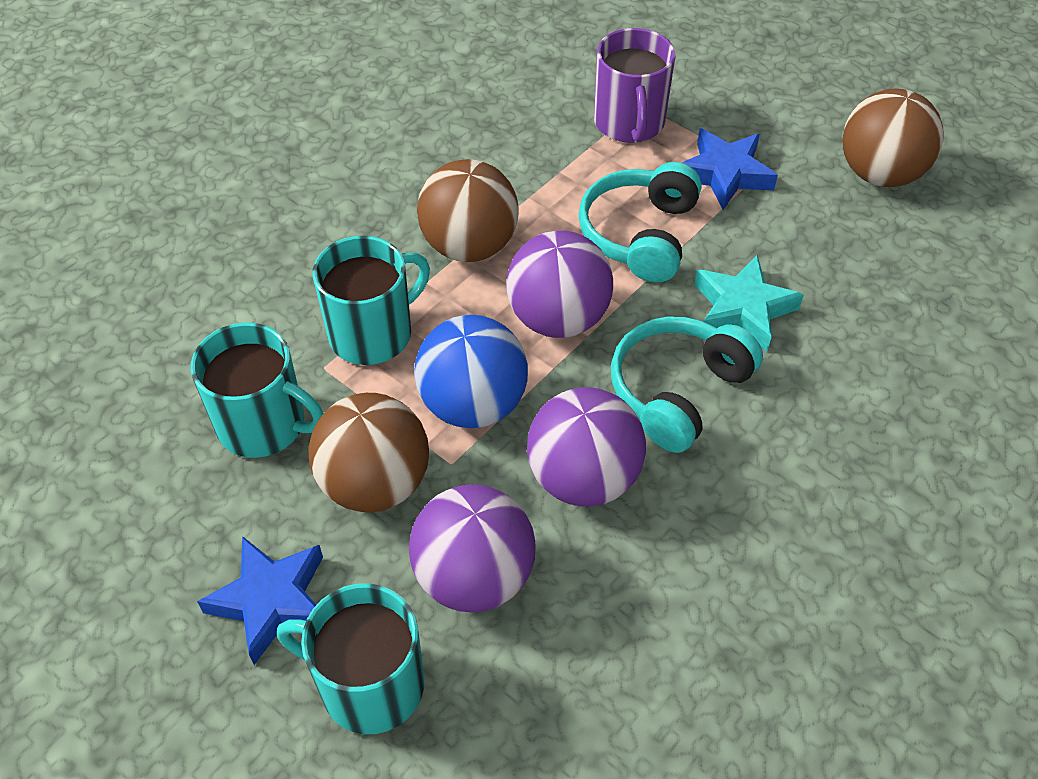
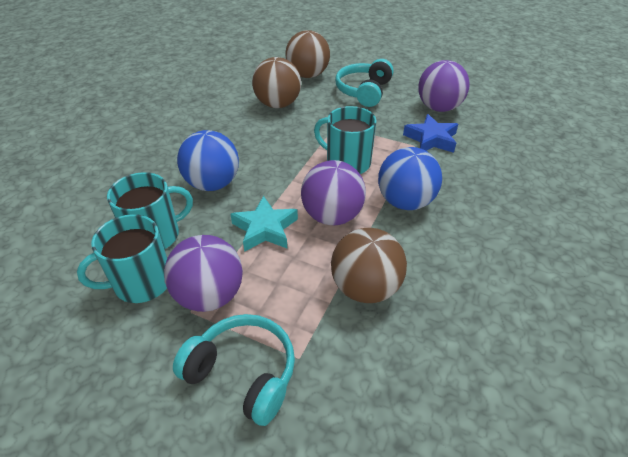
blue ball: 1 -> 2
blue star: 2 -> 1
purple mug: 1 -> 0

